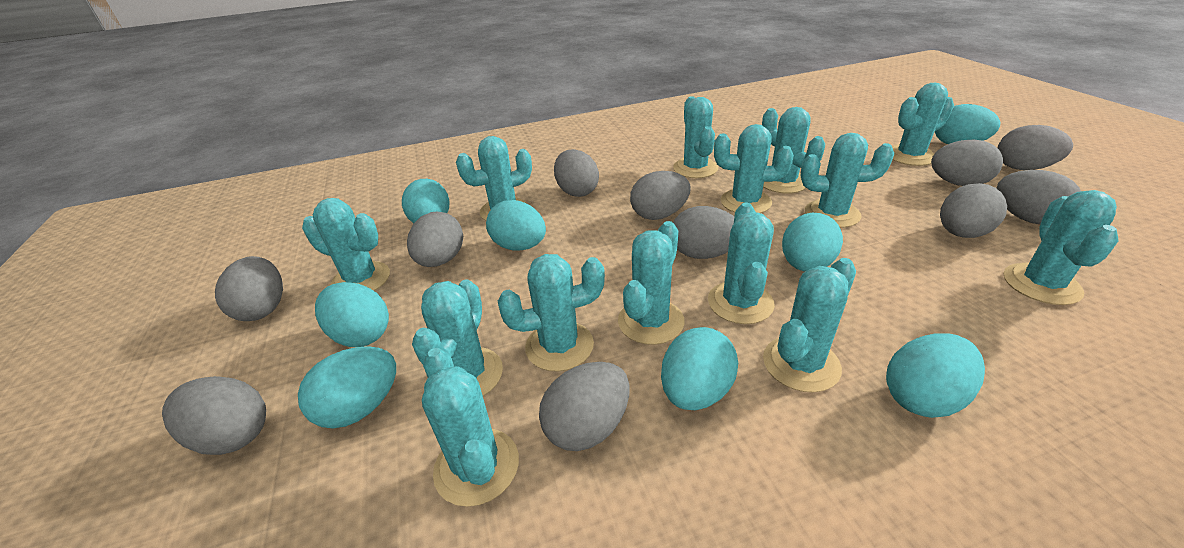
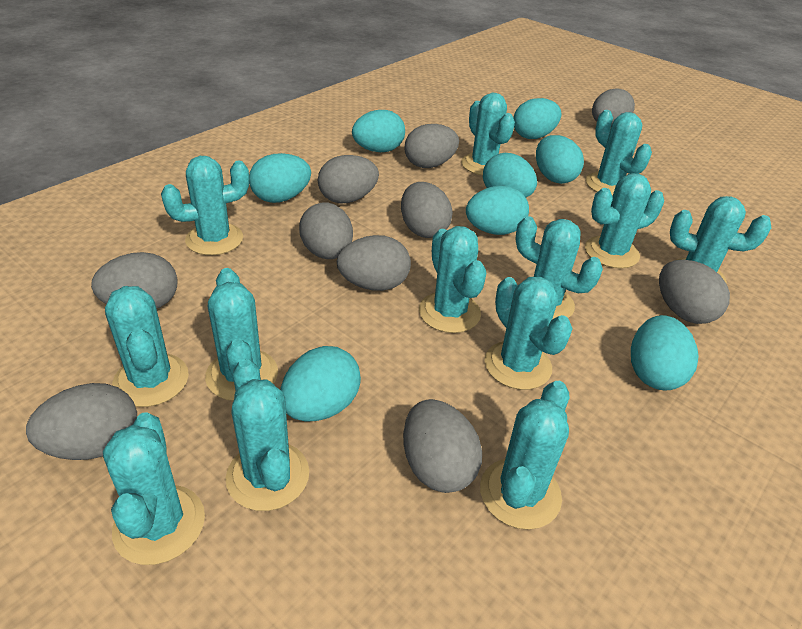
grey egg: 11 -> 10
turquoise cactus: 14 -> 13

